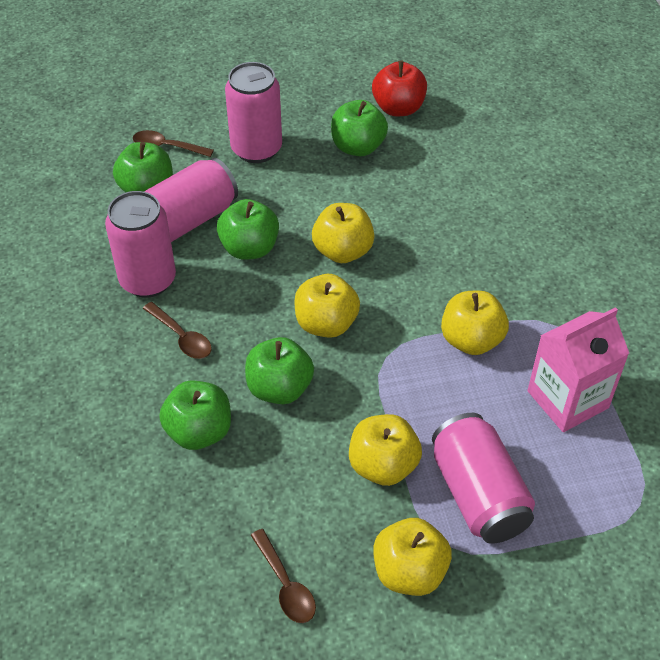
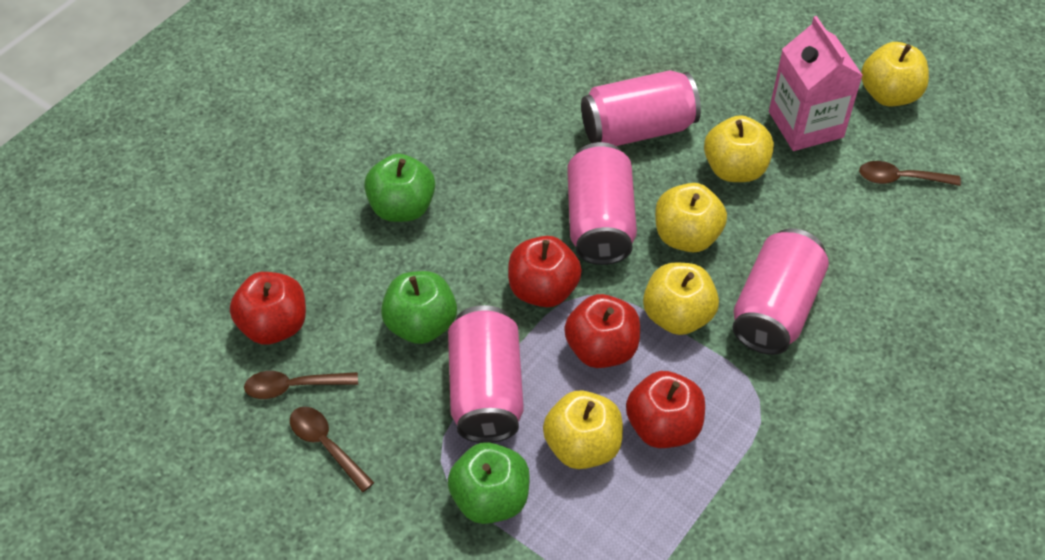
green apple: 5 -> 3
red apple: 1 -> 4

